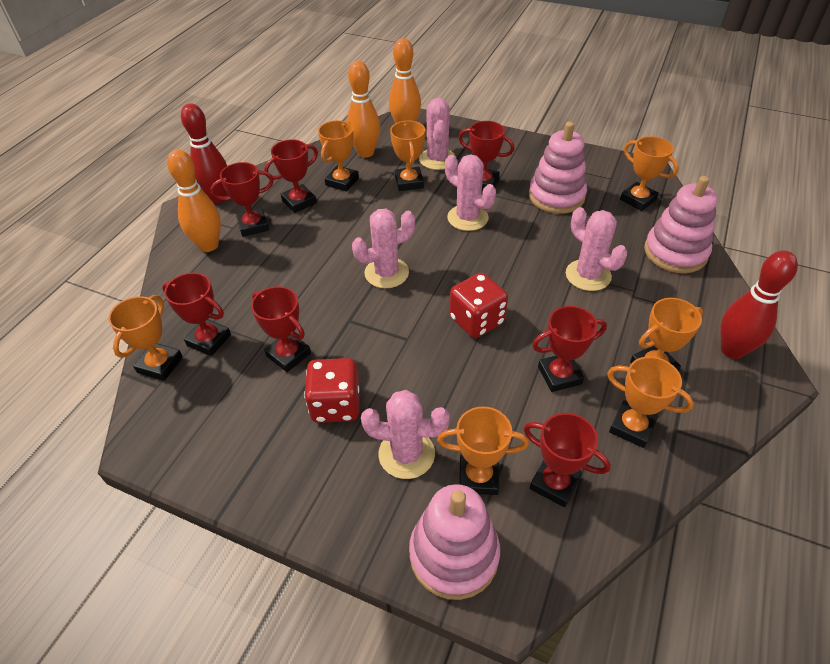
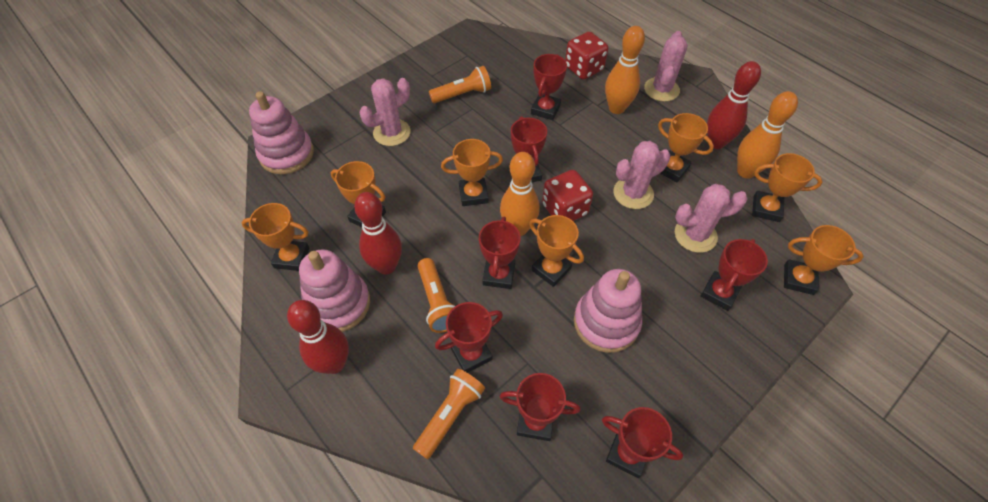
orange flashlight: 0 -> 3
pink cactus: 5 -> 4
red bowling pin: 2 -> 3

